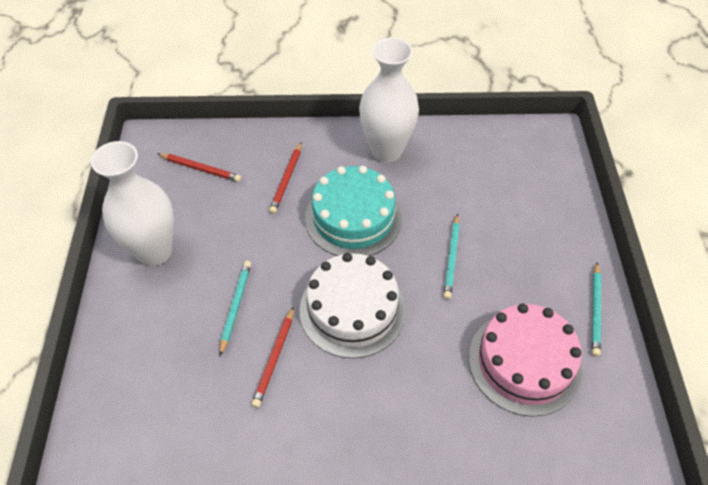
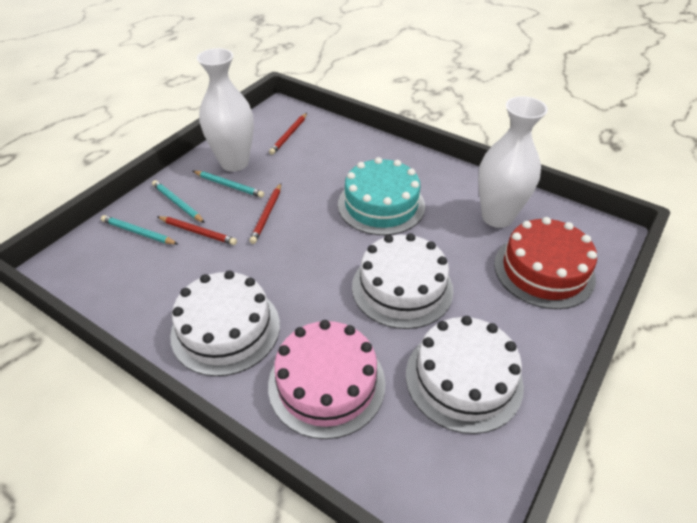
red cake: 0 -> 1
white cake: 1 -> 3

